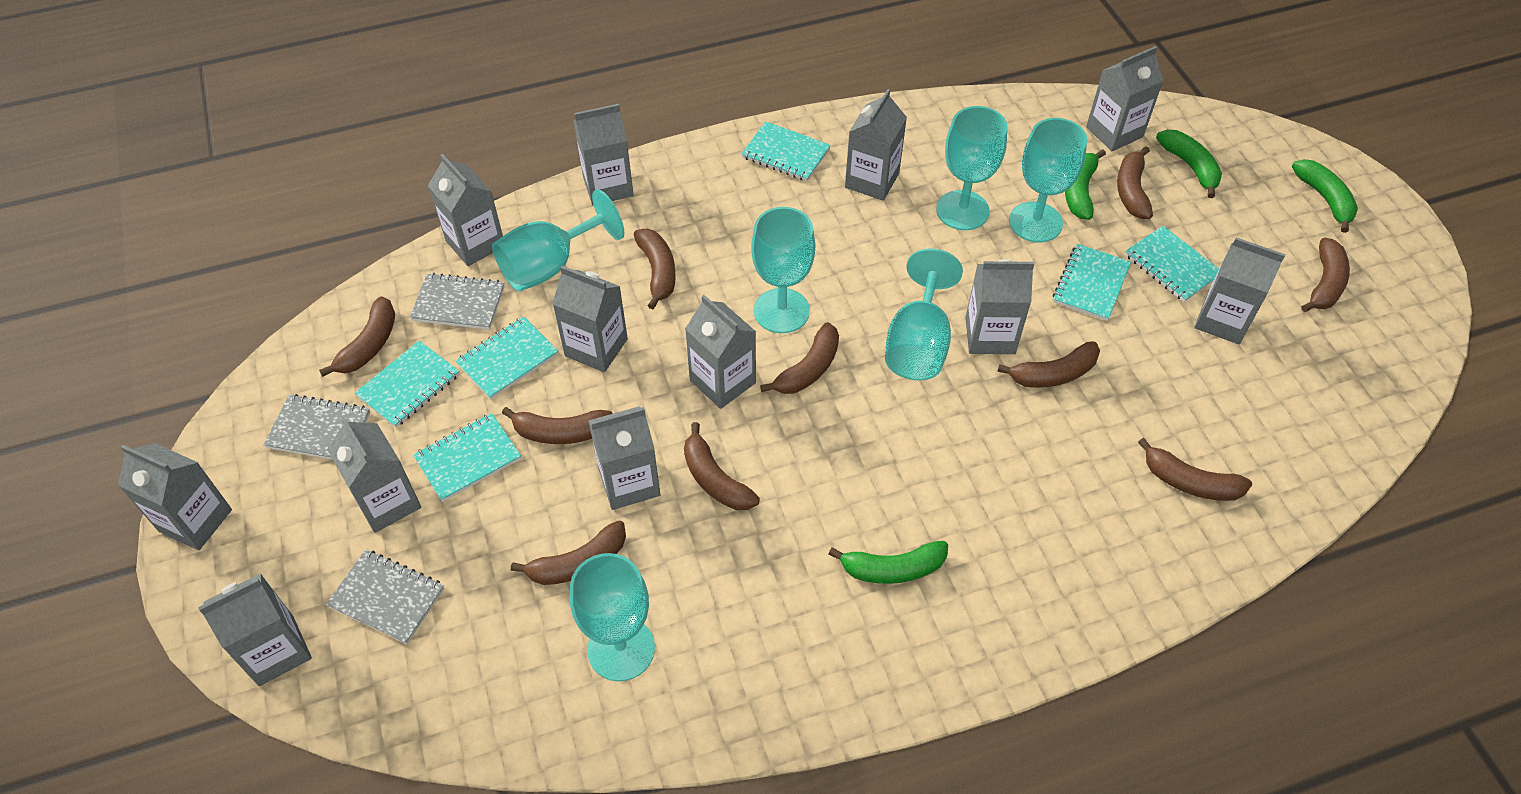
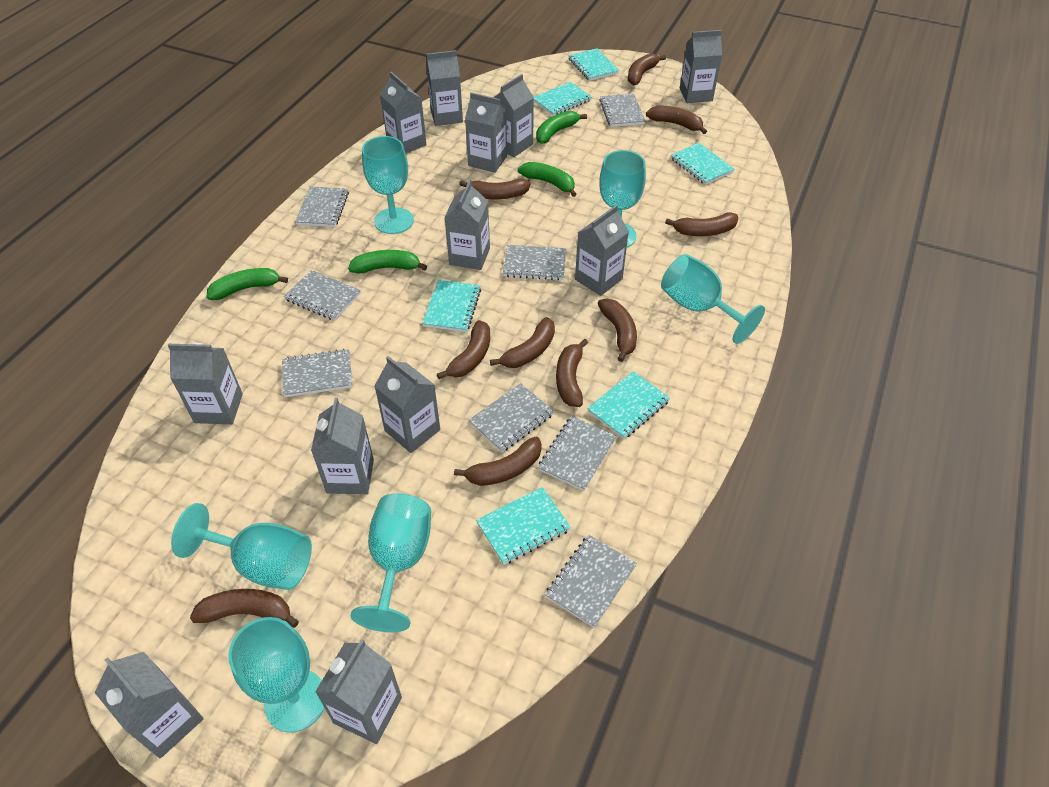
grey notebook: 3 -> 8

